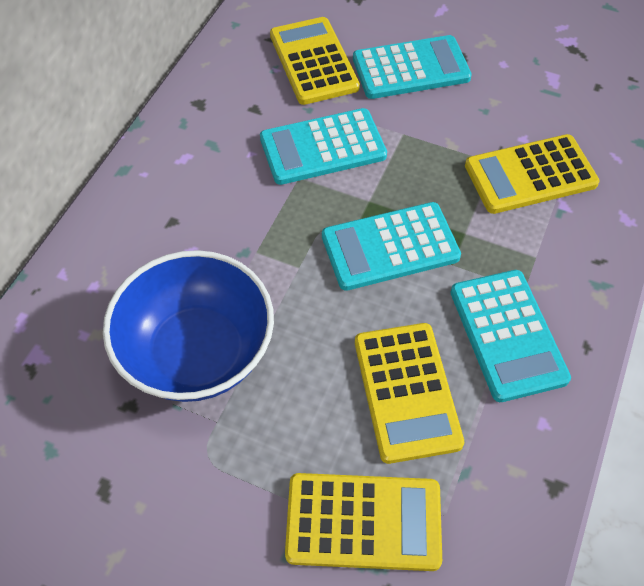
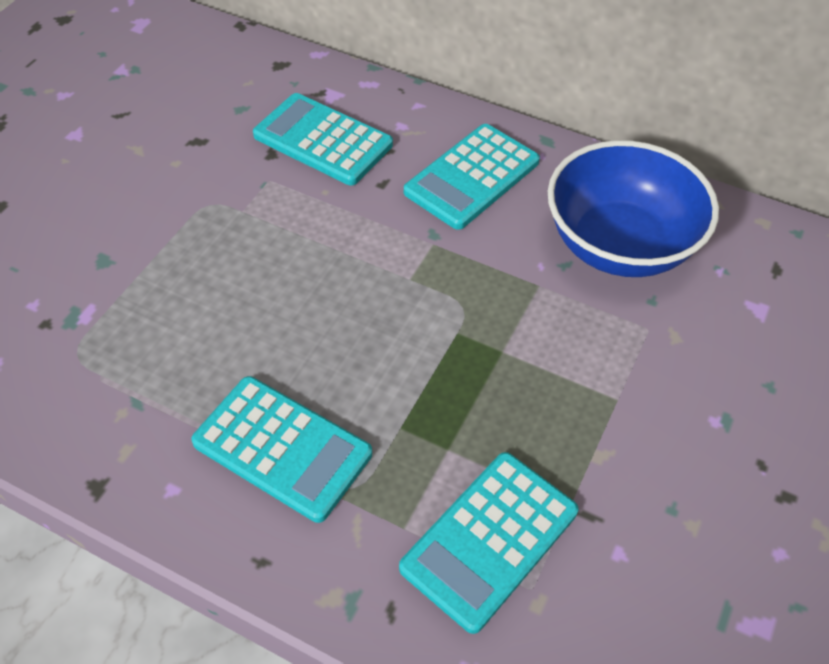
yellow calculator: 4 -> 0

